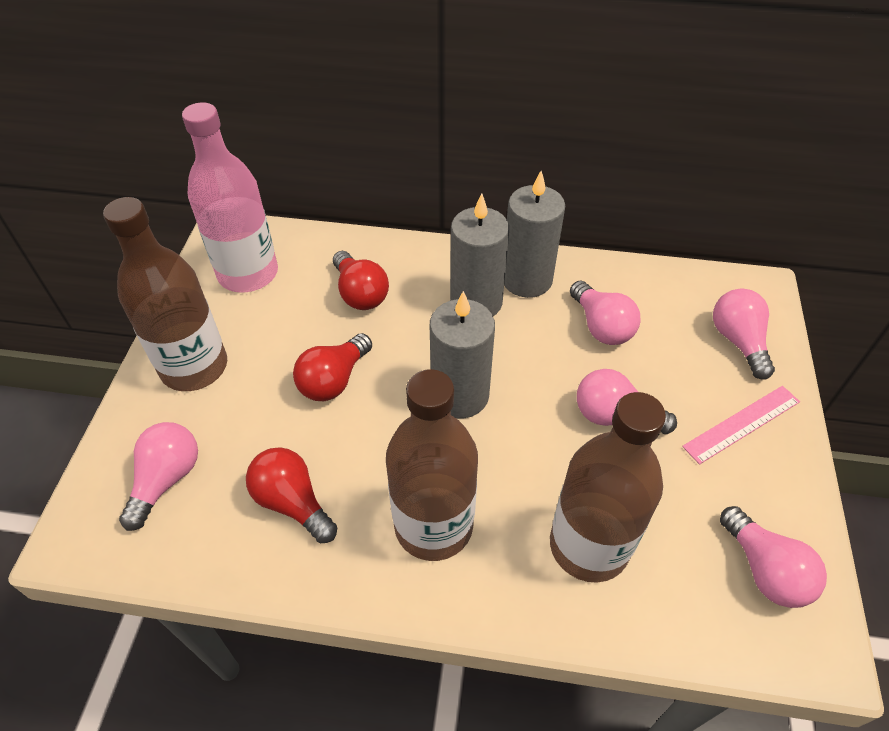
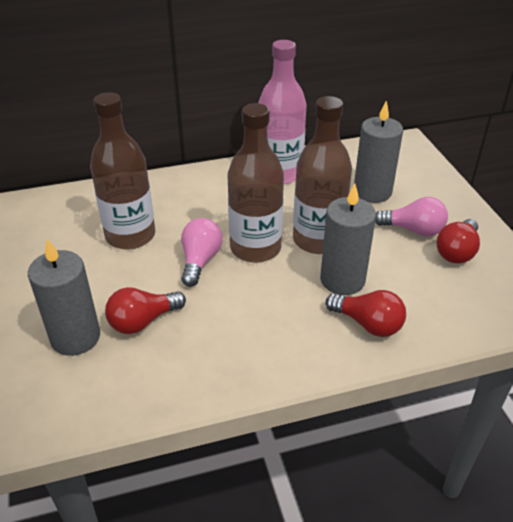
pink light bulb: 5 -> 2
pink ruler: 1 -> 0

